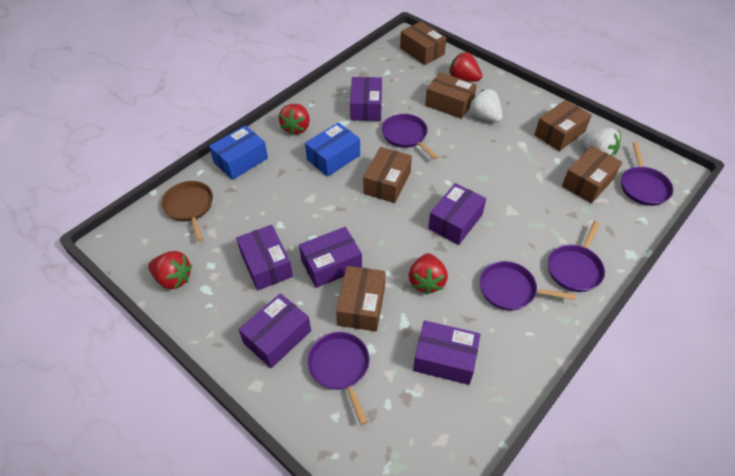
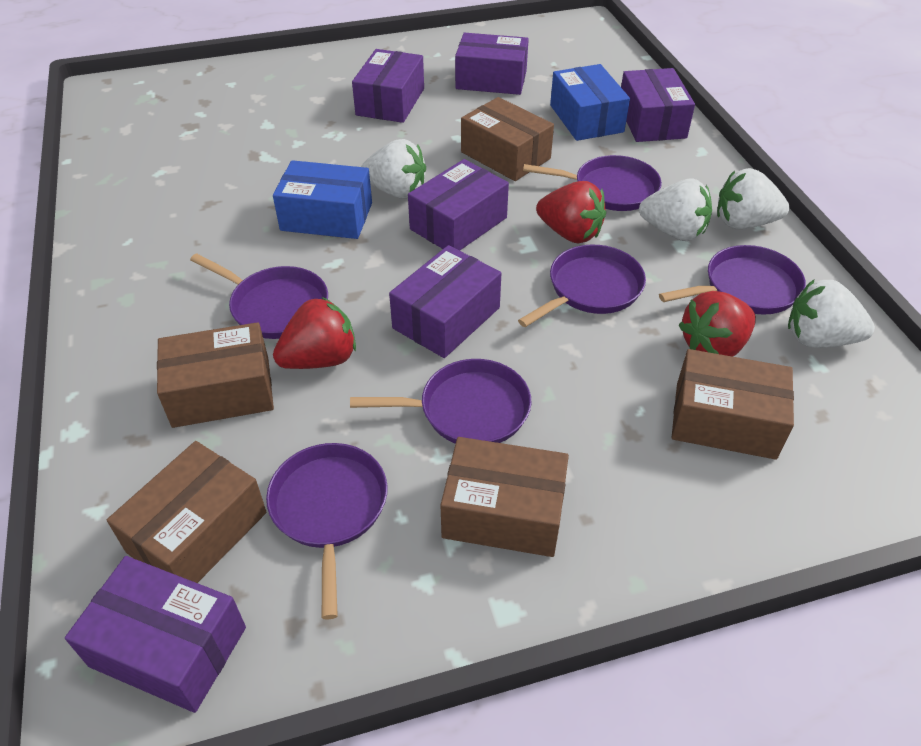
brown box: 6 -> 5
brown pan: 1 -> 0
purple pan: 5 -> 6
red strawberry: 4 -> 3
white strawberry: 2 -> 4

